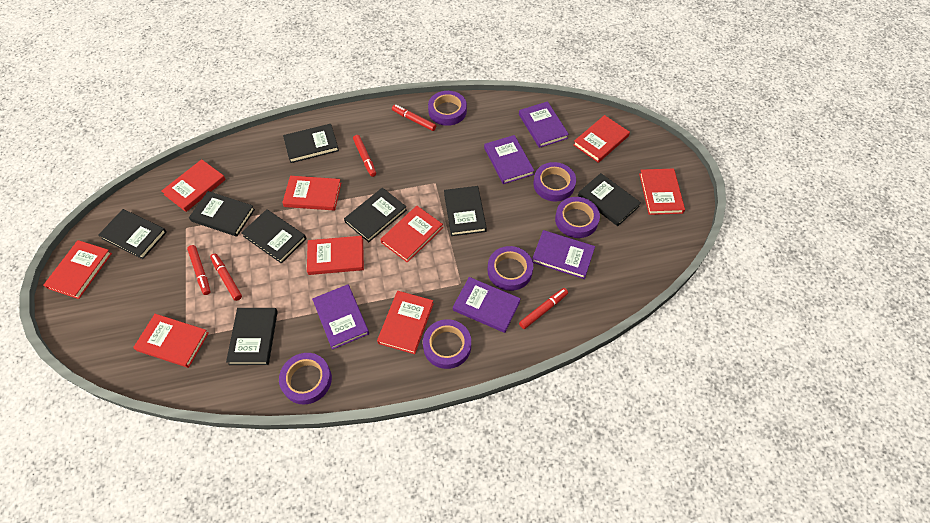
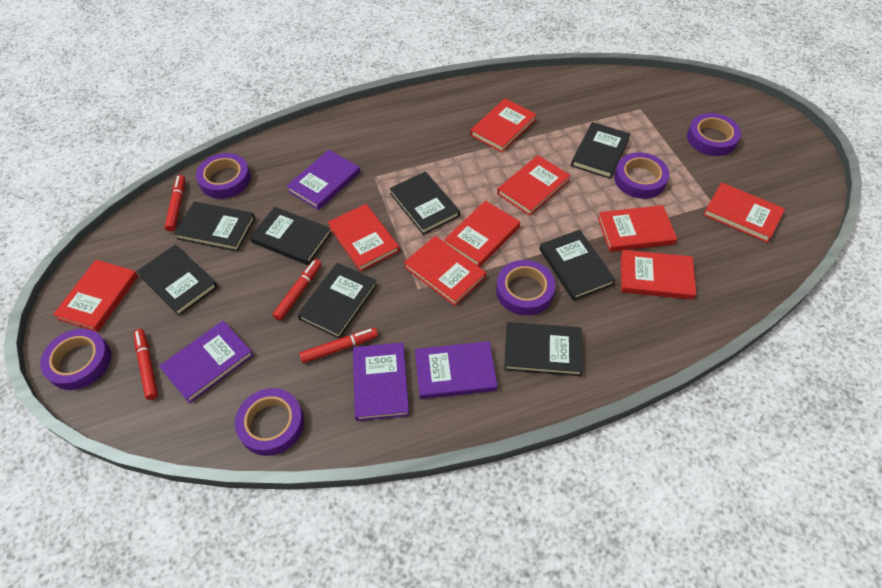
purple book: 5 -> 4
red marker: 5 -> 4

